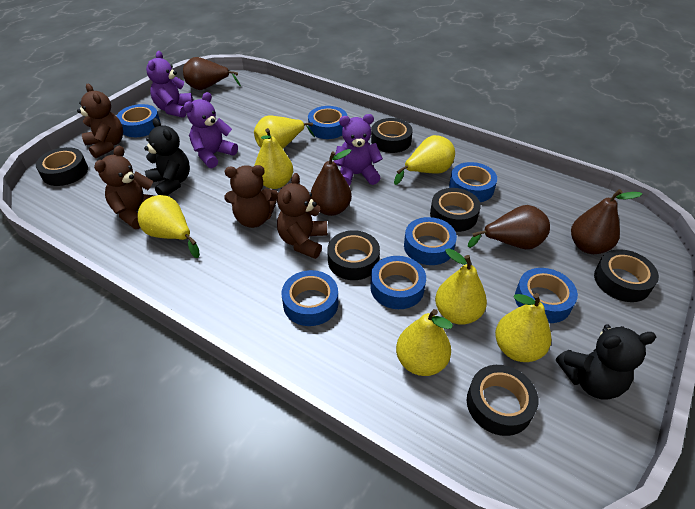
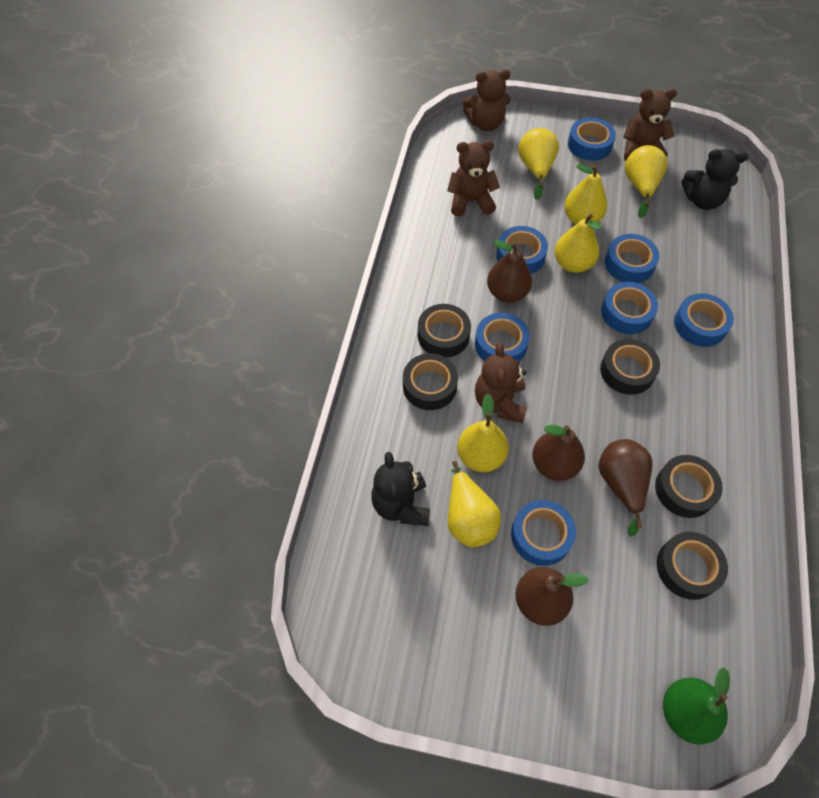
black tape: 6 -> 5
green pear: 0 -> 1
purple teddy bear: 3 -> 0
yellow pear: 7 -> 6

